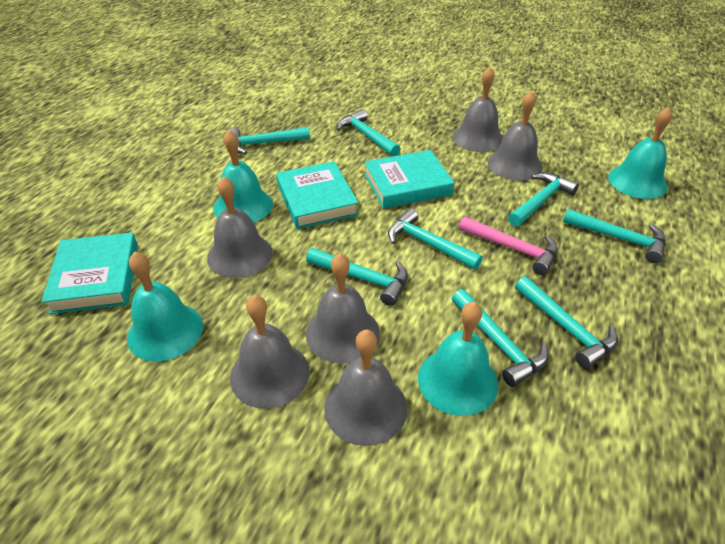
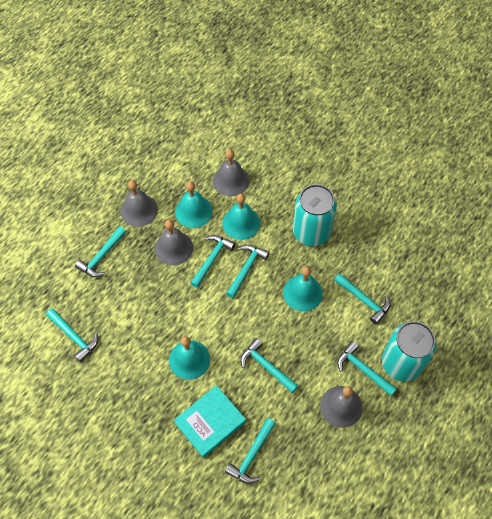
grey bell: 6 -> 4
pink hammer: 1 -> 0
turquoise book: 3 -> 1
turquoise can: 0 -> 2

